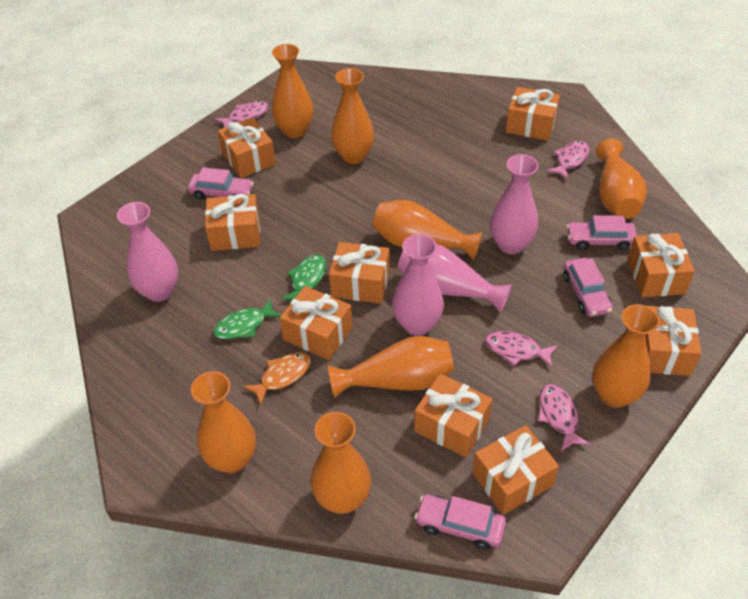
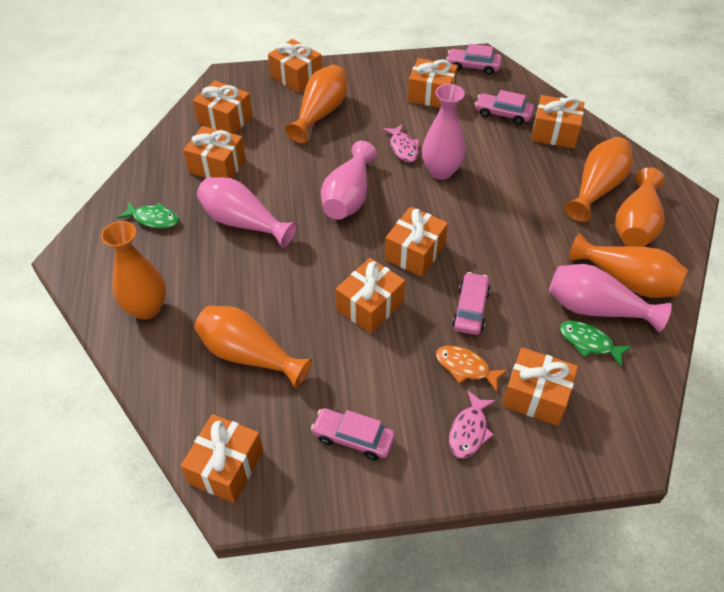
orange vase: 8 -> 6
pink fish: 4 -> 2

